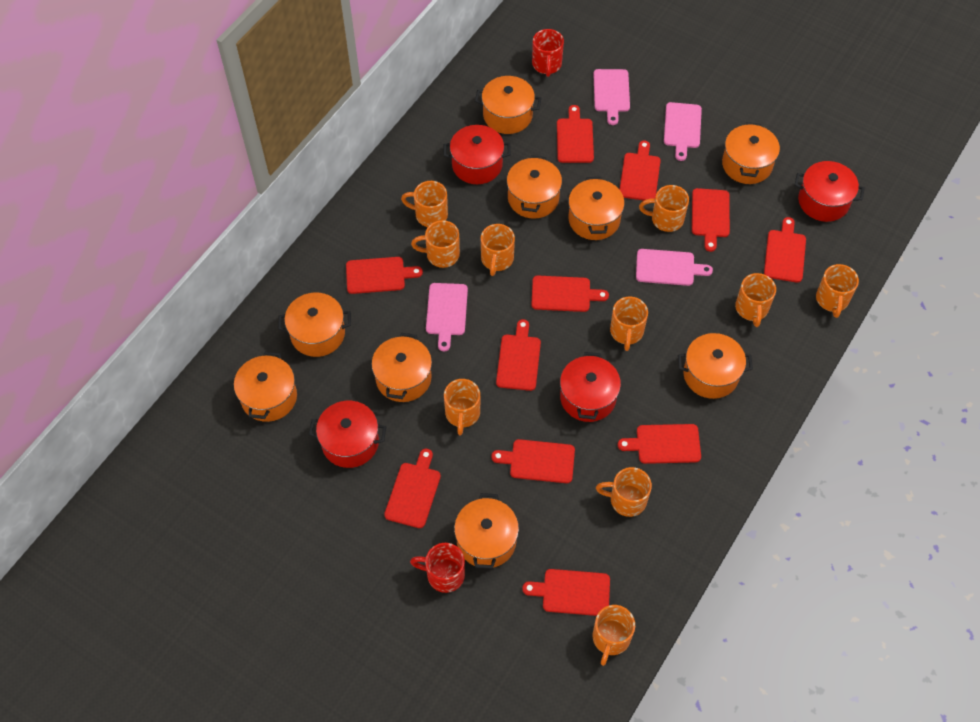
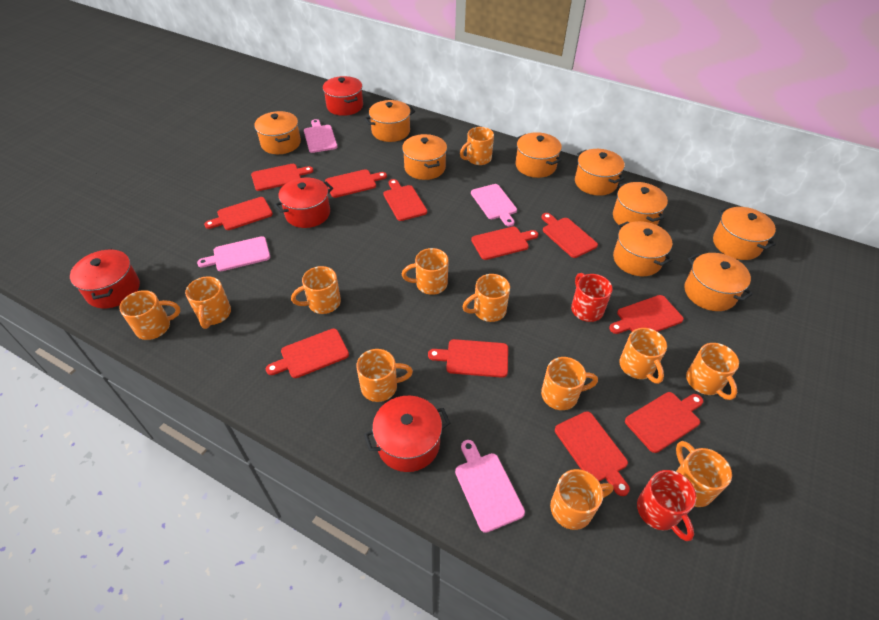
orange mug: 10 -> 12

